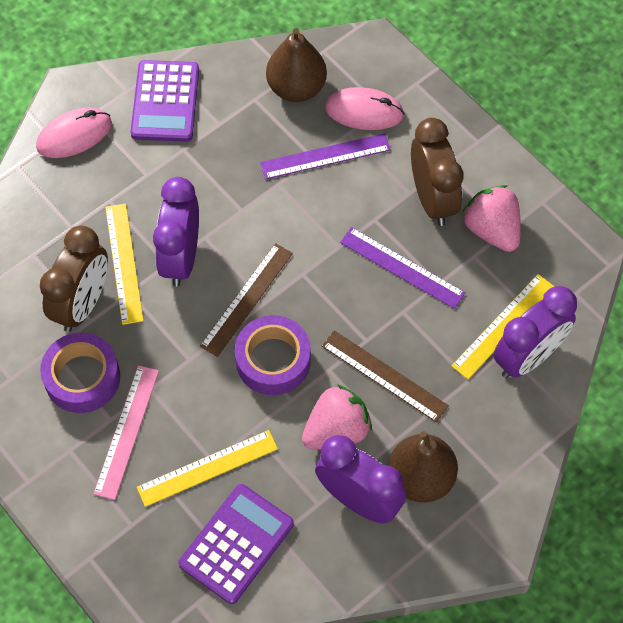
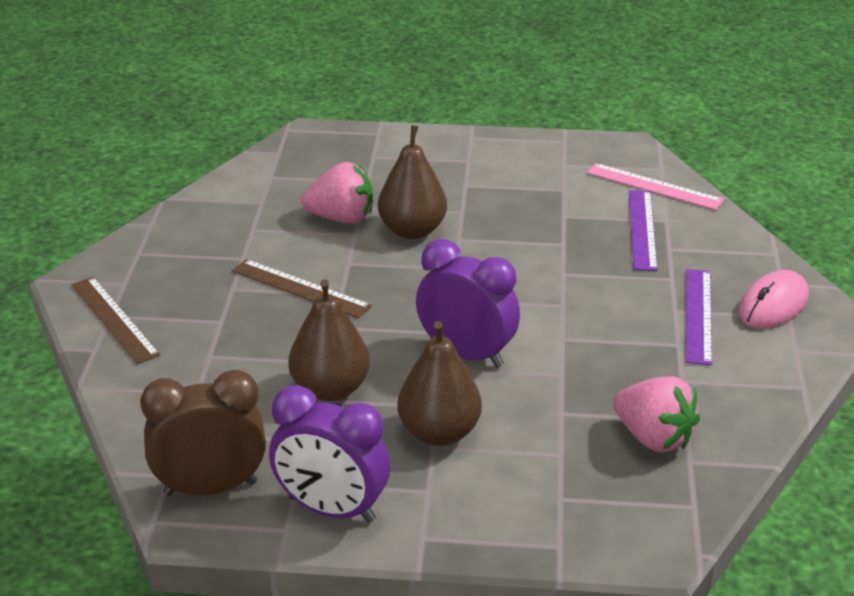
brown clock: 2 -> 1
brown pear: 2 -> 3
pink mouse: 2 -> 1
purple calculator: 2 -> 0
purple clock: 3 -> 2
purple tape: 2 -> 0
yellow ruler: 3 -> 0

